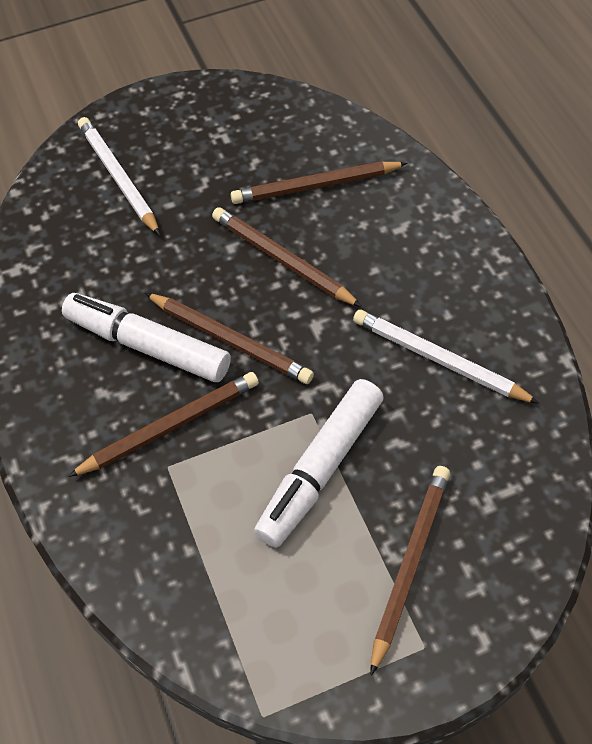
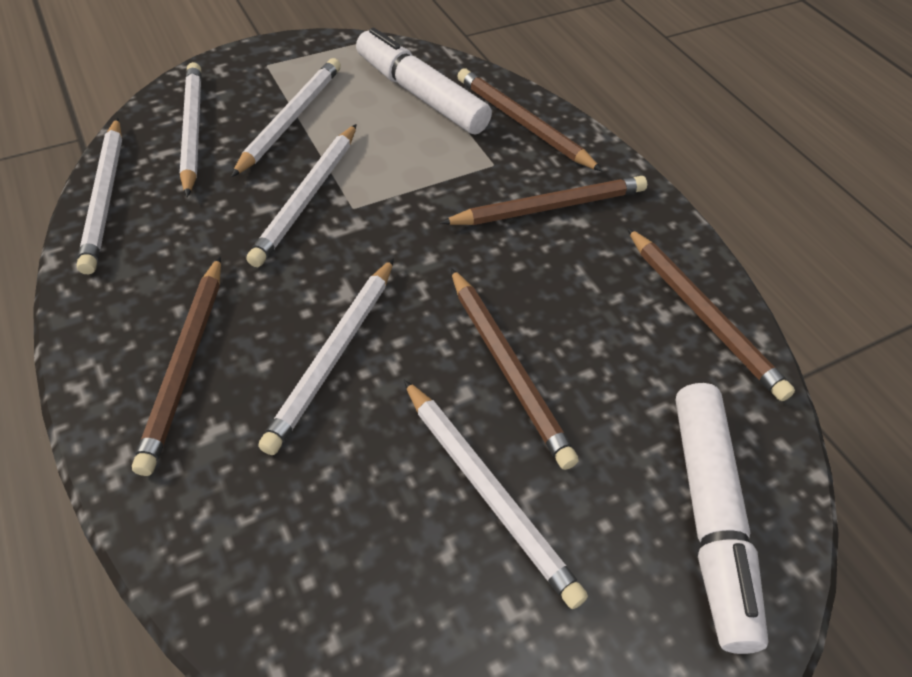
white pencil: 2 -> 6

